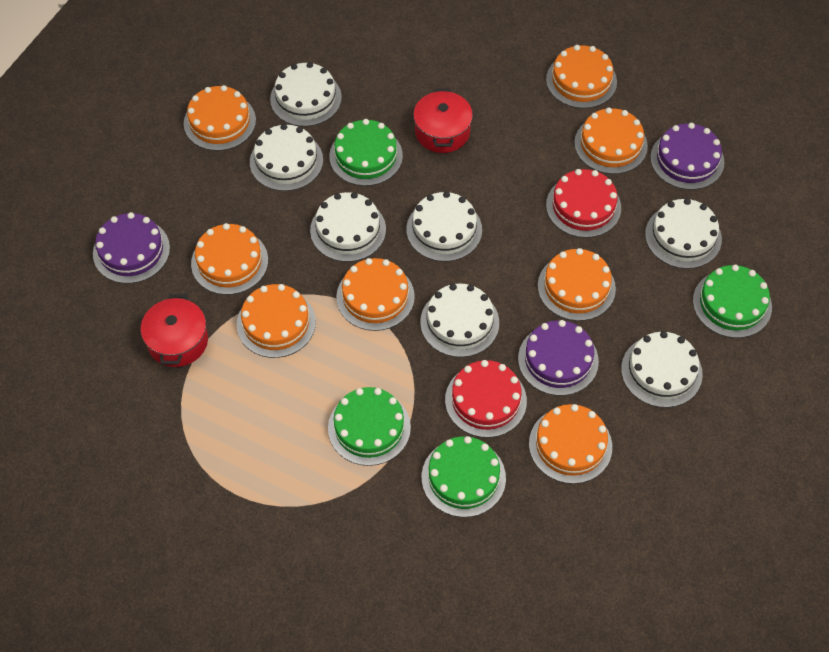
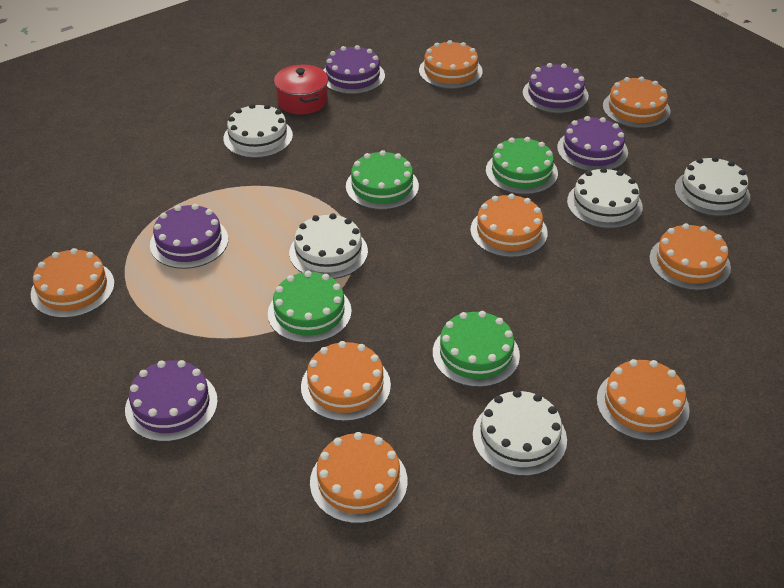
purple cake: 3 -> 5
red cake: 2 -> 0
red pot: 2 -> 1
white cake: 7 -> 5

